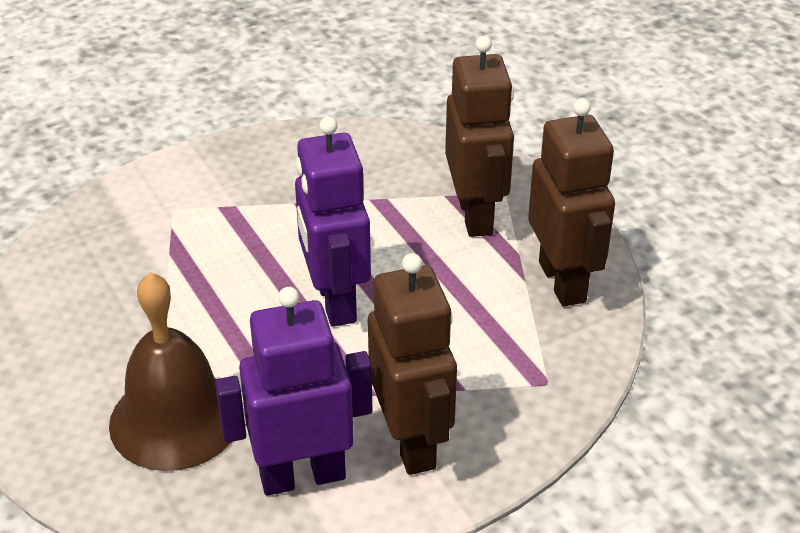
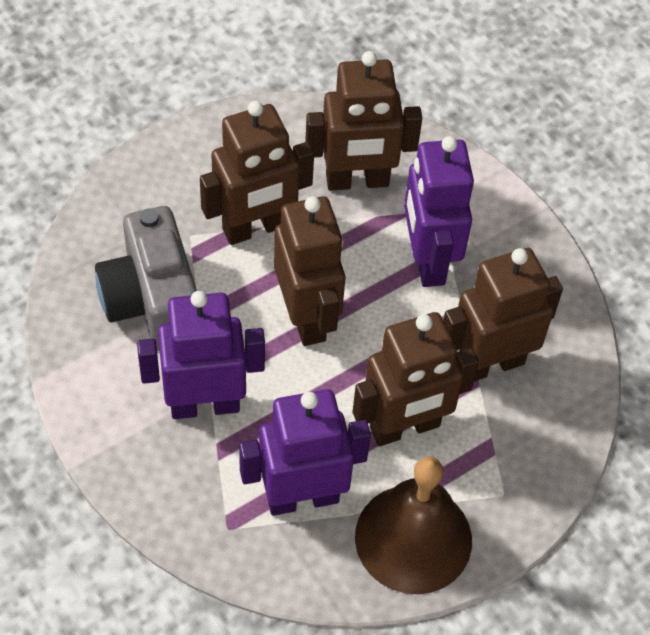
brown robot: 3 -> 5
grey camera: 0 -> 1
purple robot: 2 -> 3

